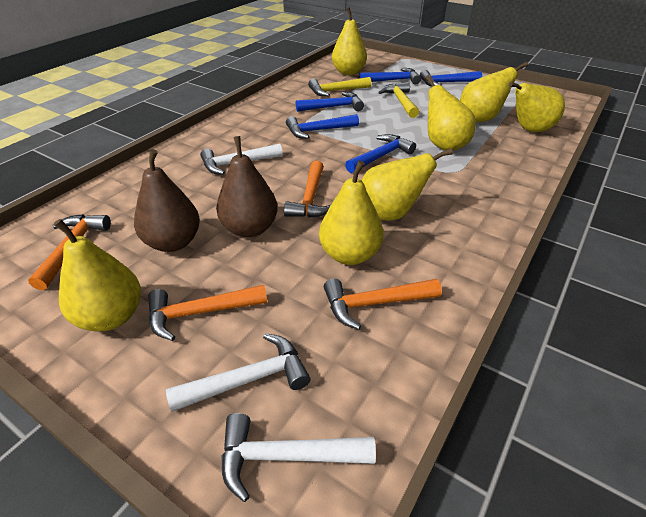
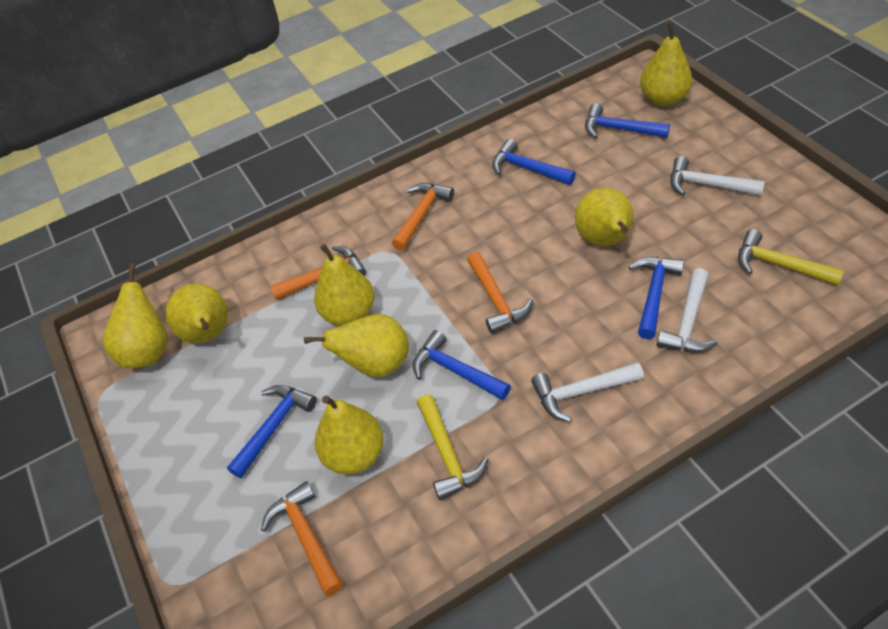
brown pear: 2 -> 0

